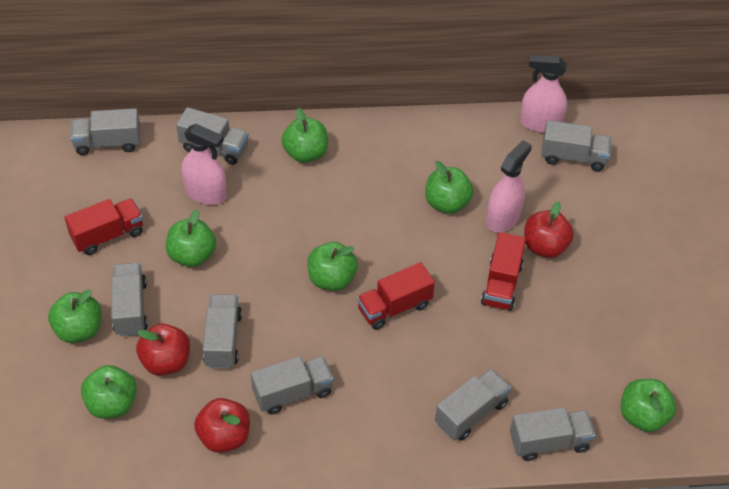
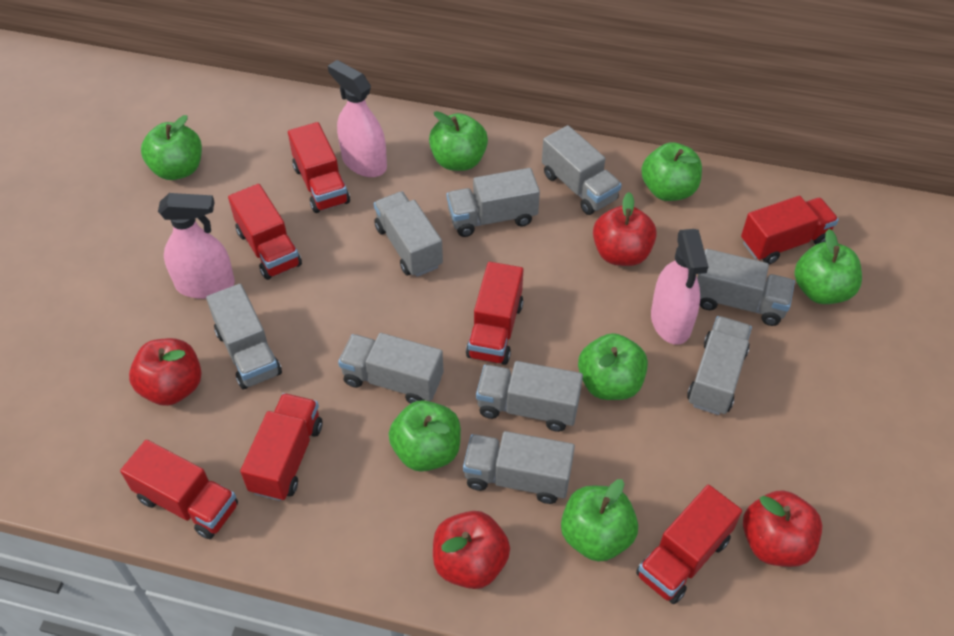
grey truck: 8 -> 9
red apple: 3 -> 4
red truck: 3 -> 7

